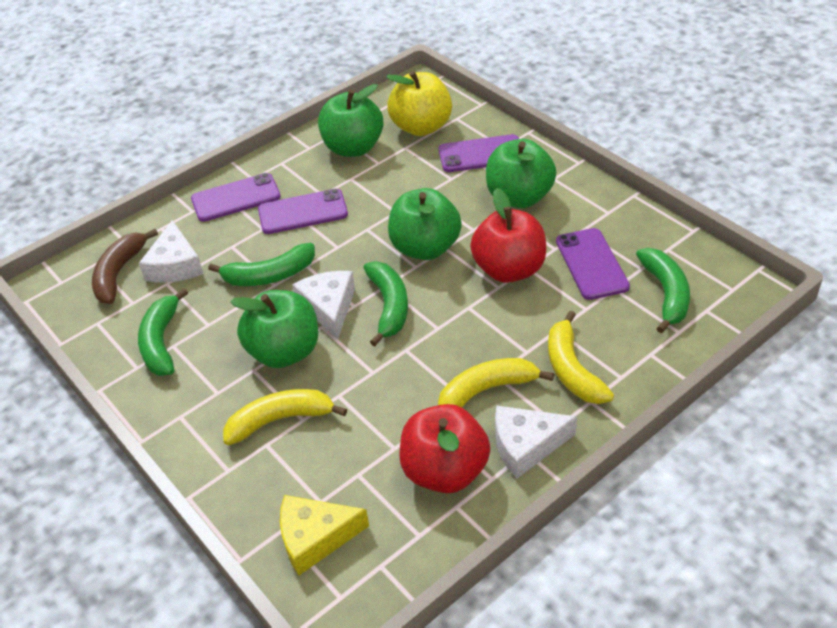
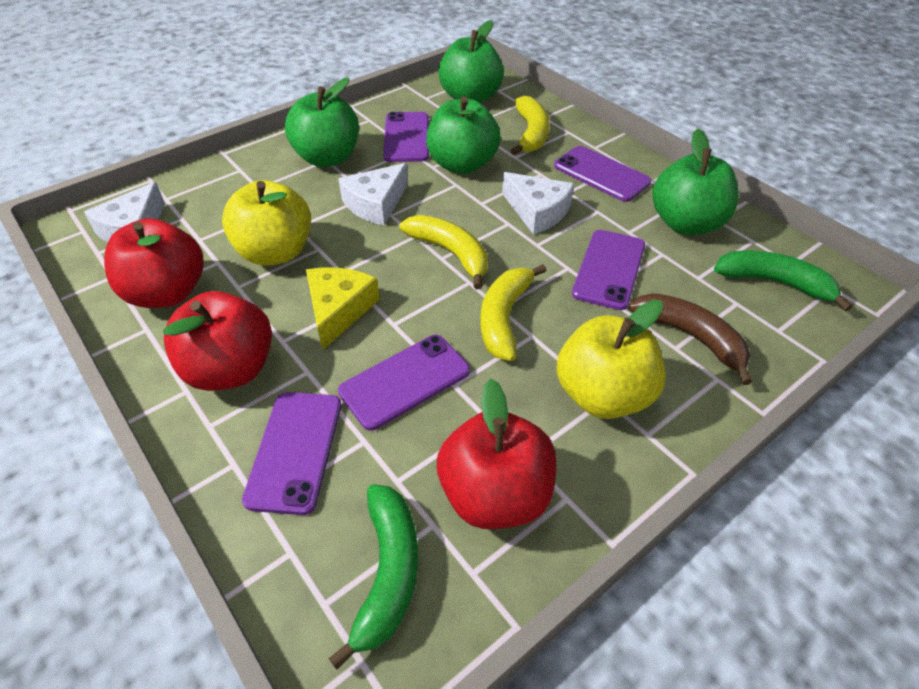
green banana: 4 -> 2
purple phone: 4 -> 5
red apple: 2 -> 3
yellow apple: 1 -> 2

